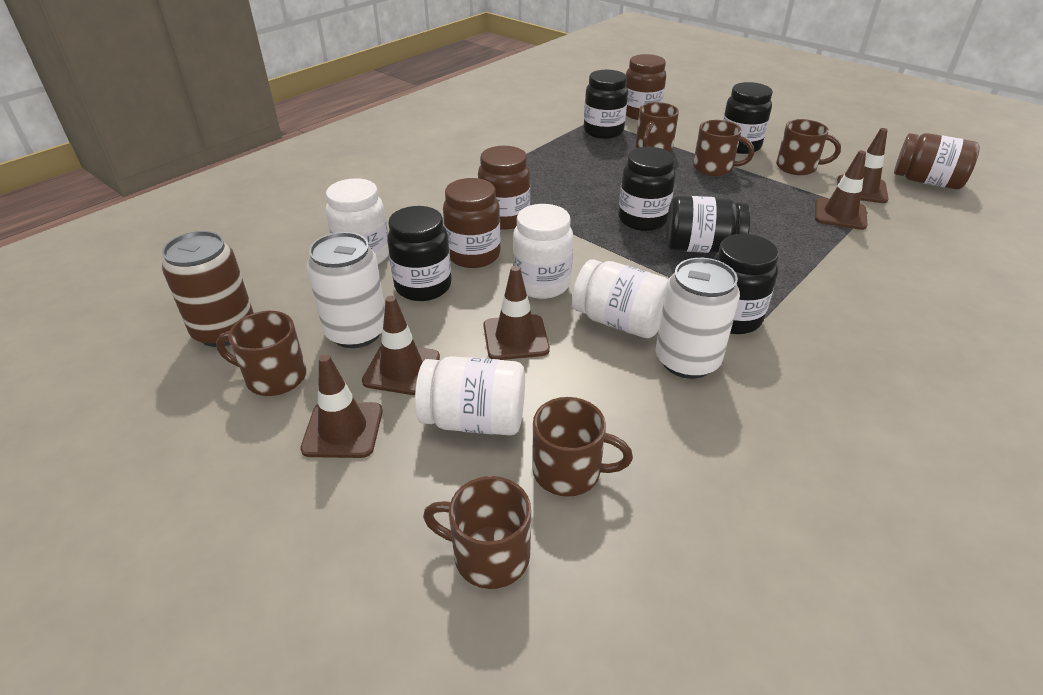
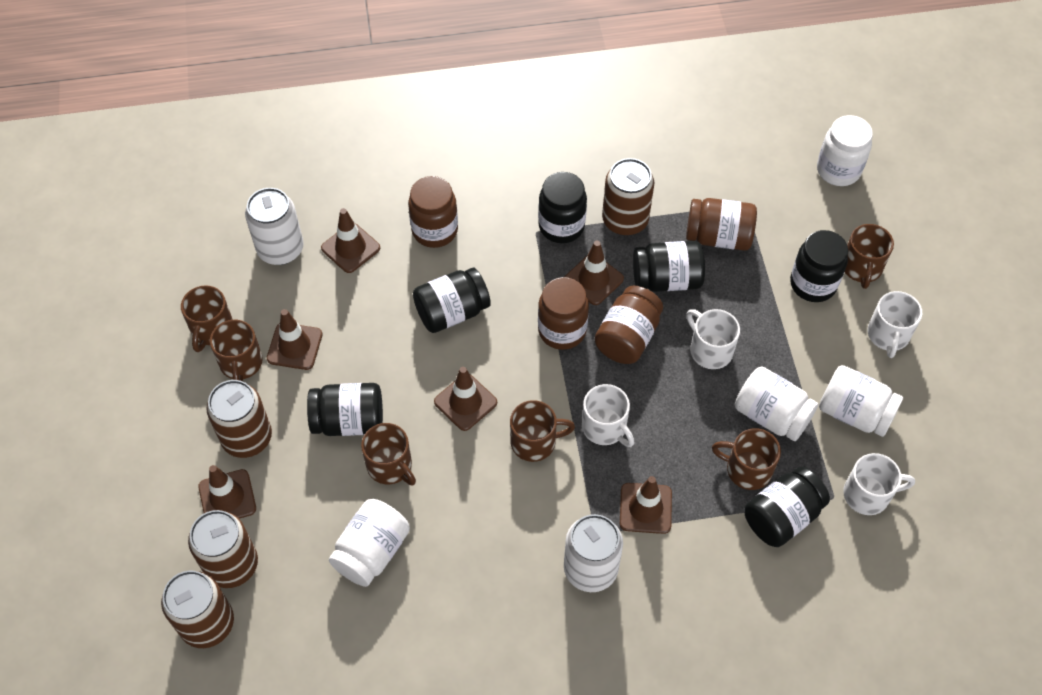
brown can: 1 -> 4
brown traffic cone: 5 -> 6
white mug: 0 -> 4

